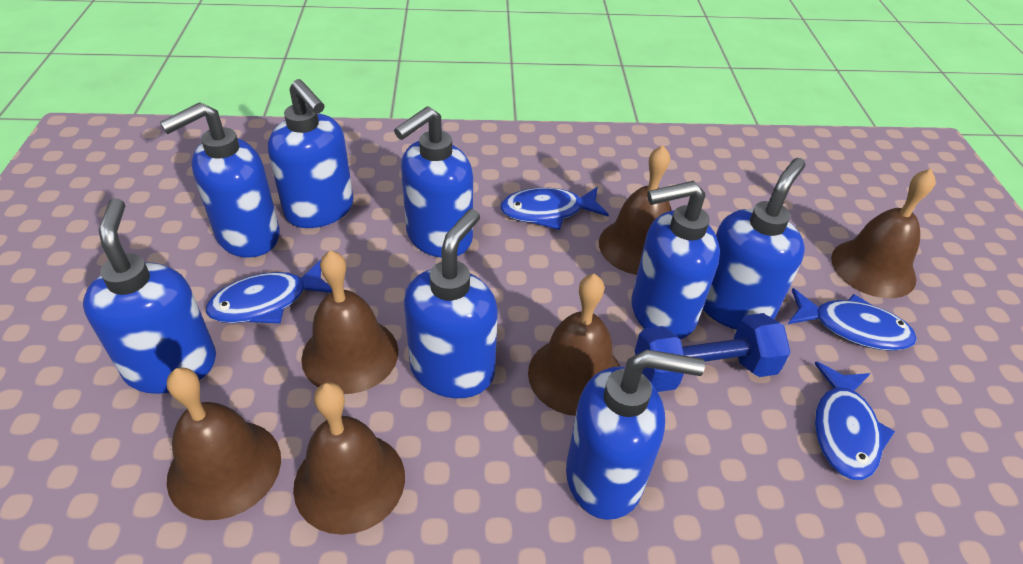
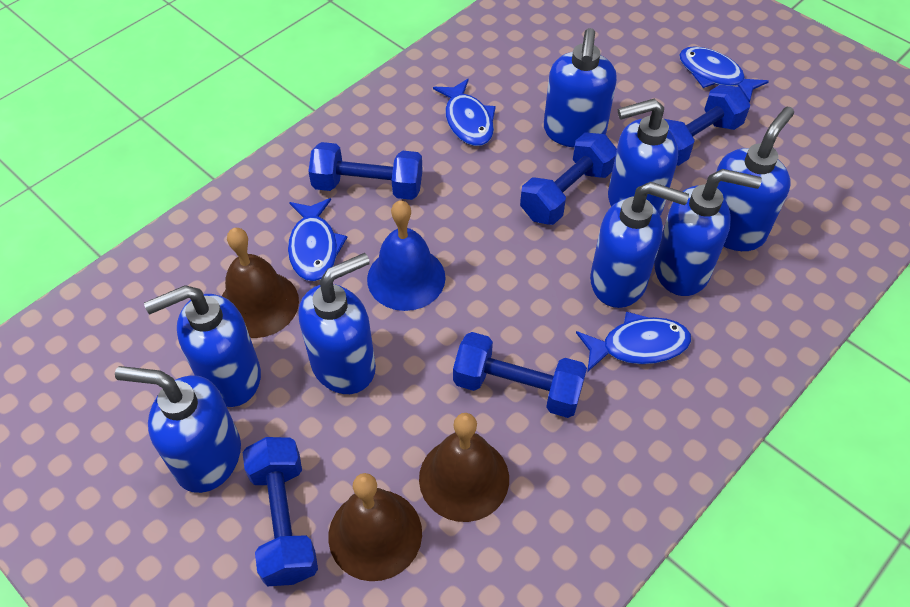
blue bell: 0 -> 1
blue dumbbell: 1 -> 5
brown bell: 6 -> 3

